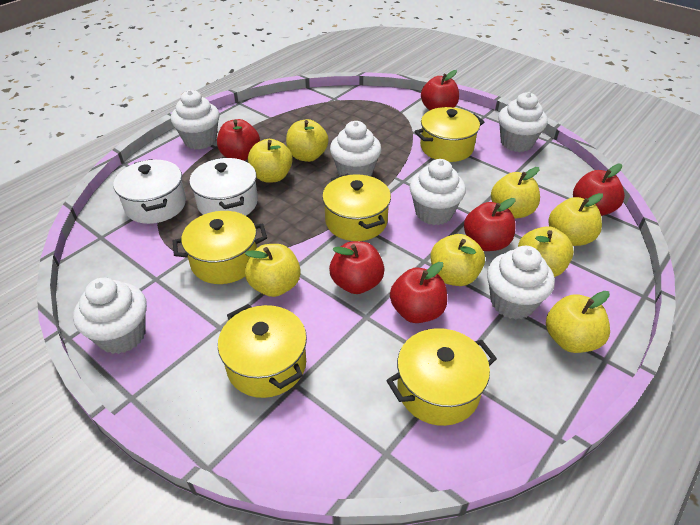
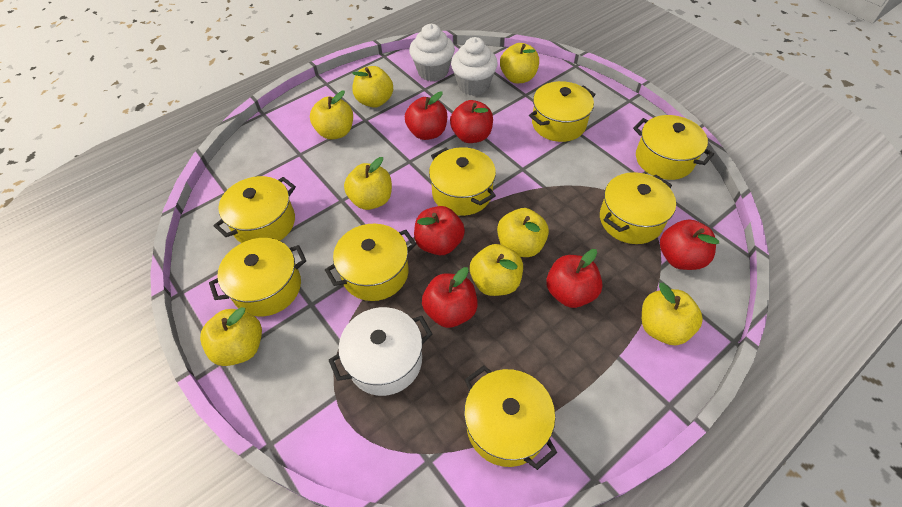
white cupcake: 6 -> 2
white pot: 2 -> 1
yellow pot: 5 -> 8

